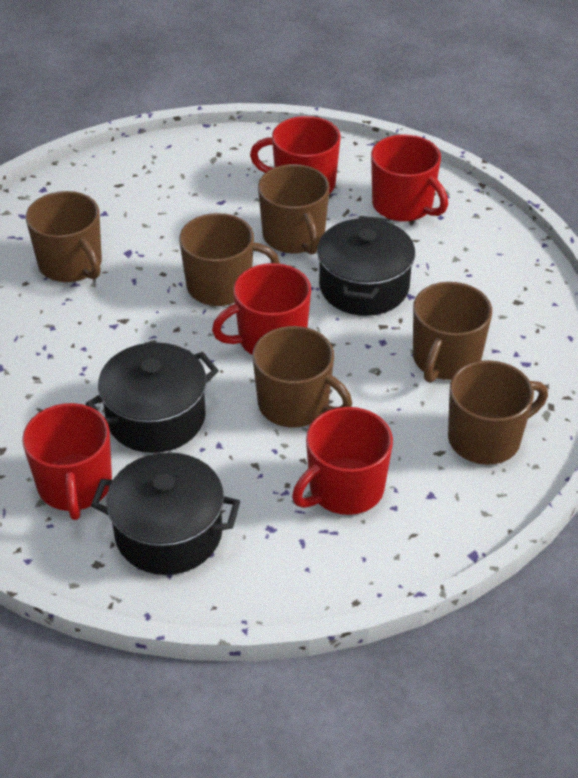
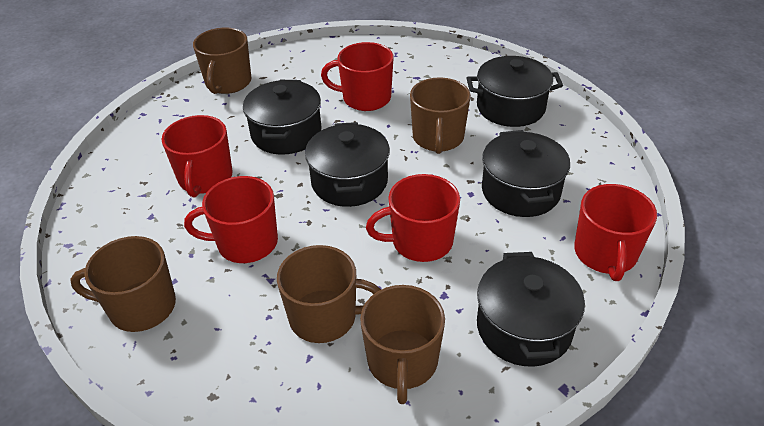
black pot: 3 -> 5
brown mug: 6 -> 5

